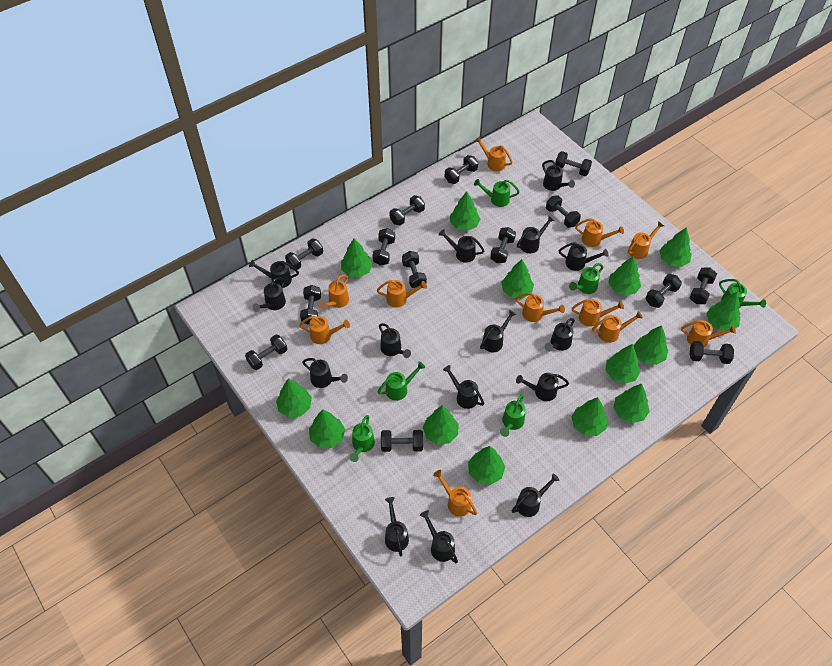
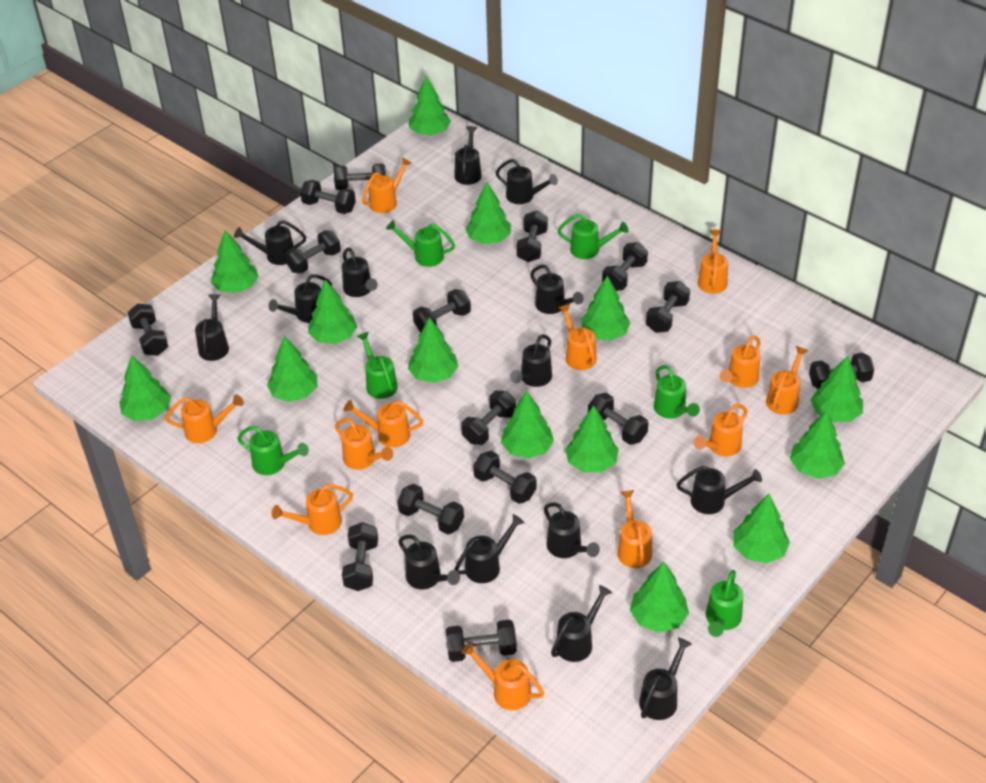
black dumbbell: 14 -> 15
black watering can: 15 -> 14
orange watering can: 11 -> 12

